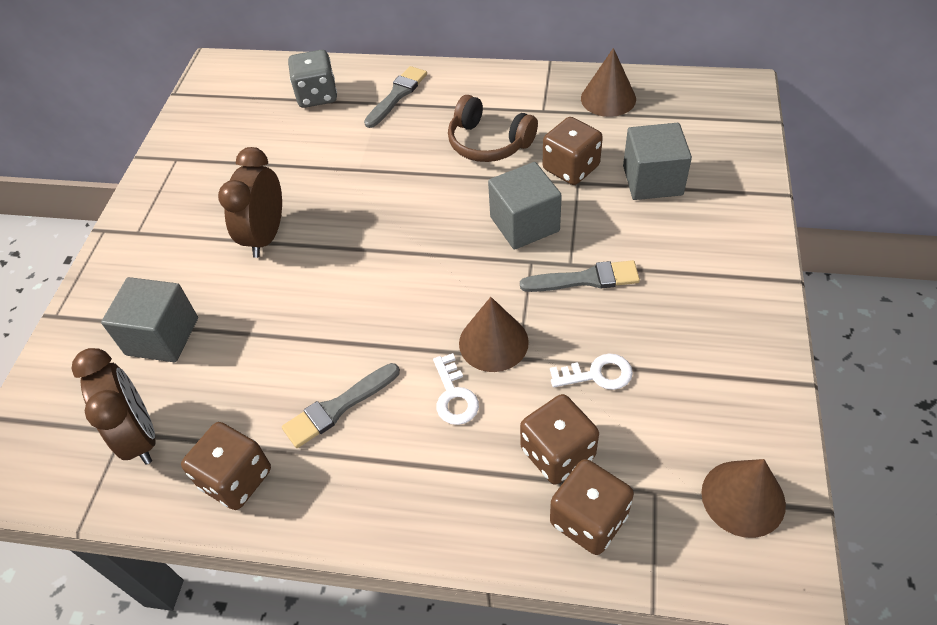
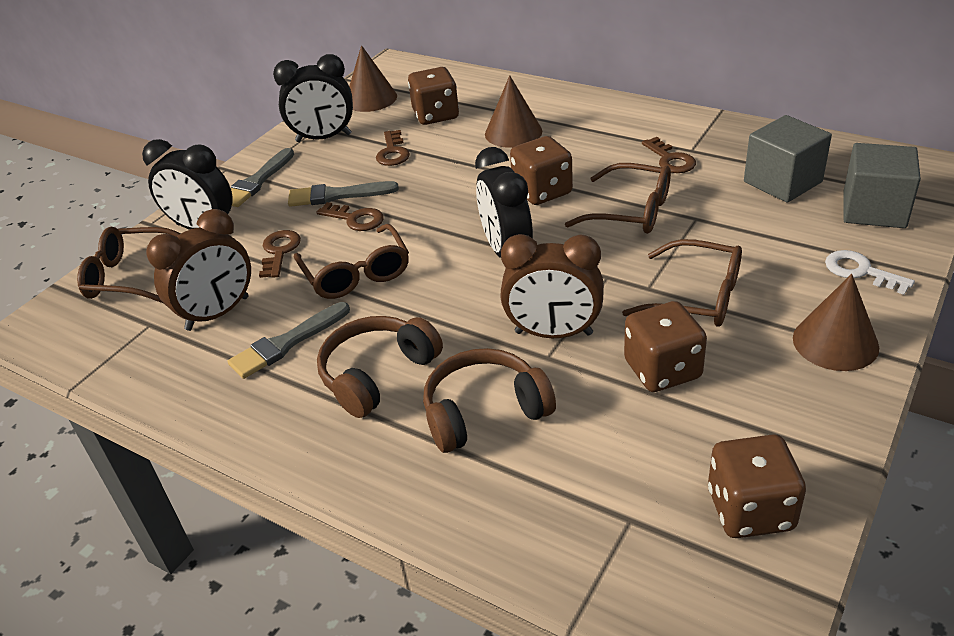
black clock: 0 -> 3
brown glasses: 0 -> 4
brown headphones: 1 -> 2
brown key: 0 -> 4
grey cube: 3 -> 2
grey dice: 1 -> 0
white key: 2 -> 1

